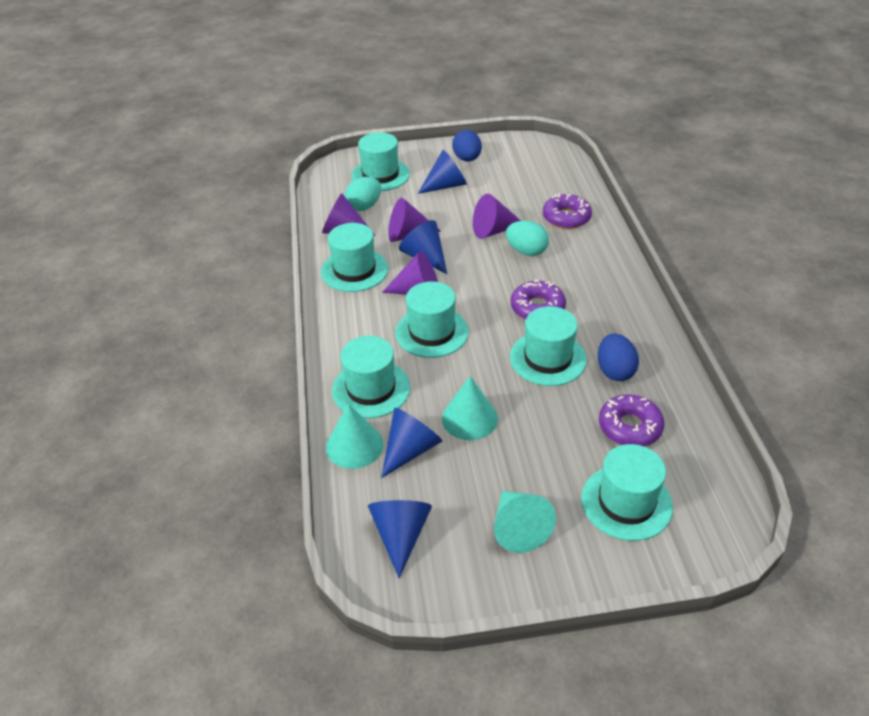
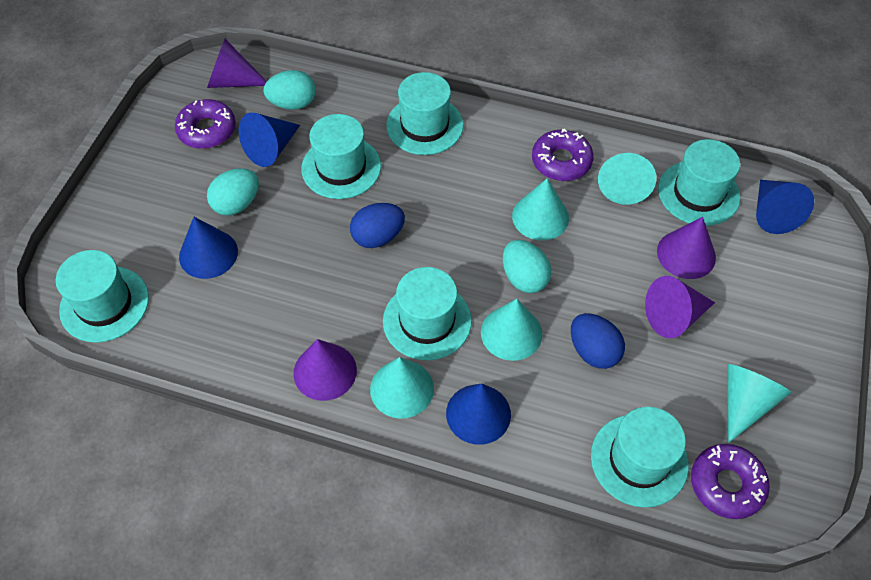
turquoise cone: 3 -> 5
turquoise egg: 2 -> 3

